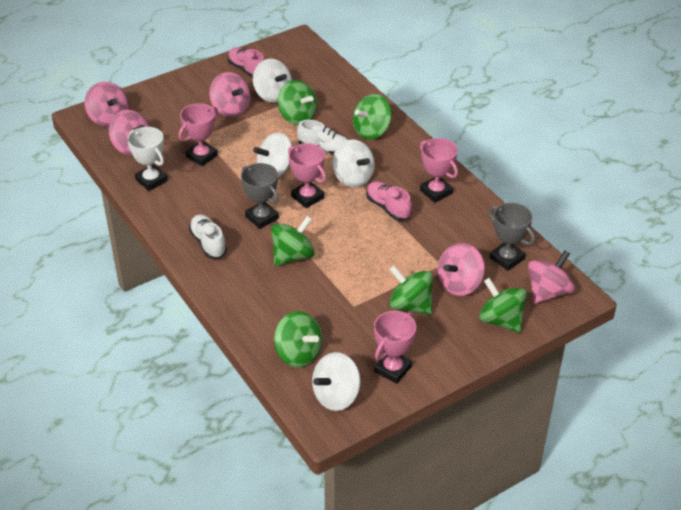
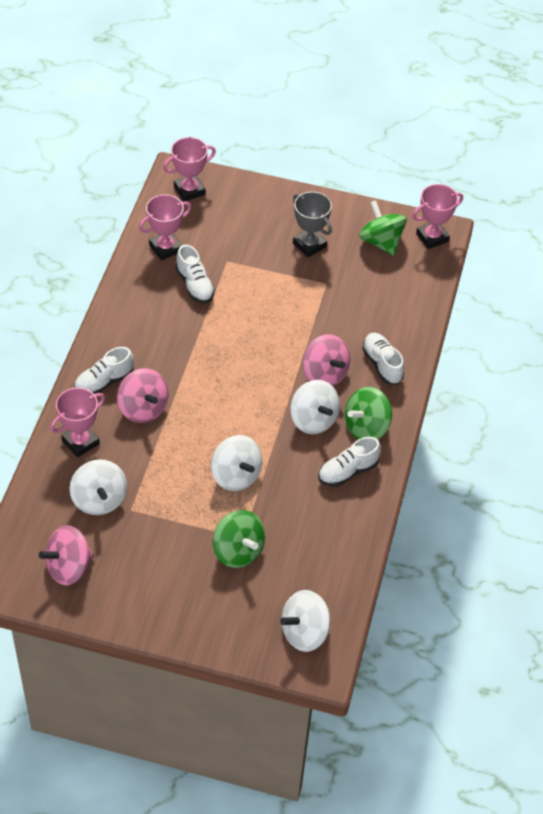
green spinning top: 6 -> 3
grey trophy: 2 -> 1
pink shoe: 2 -> 0
pink spinning top: 5 -> 3
white shoe: 2 -> 4
white trophy: 1 -> 0

